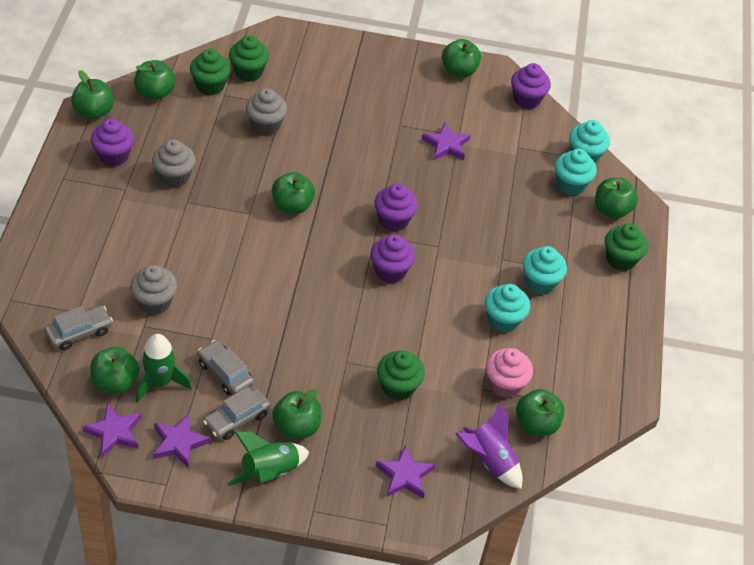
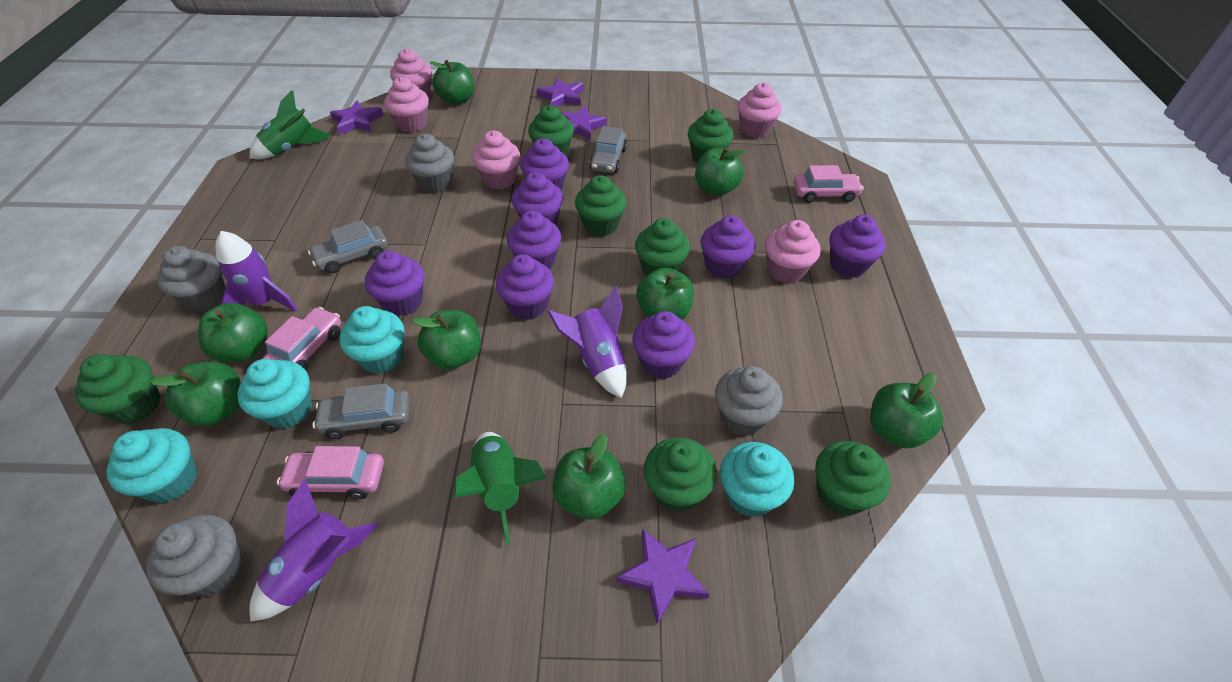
green cupcake: 4 -> 7
grey cupcake: 3 -> 4
pink car: 0 -> 3
pink cupcake: 1 -> 5
purple cupcake: 4 -> 8
purple rocket: 1 -> 3

